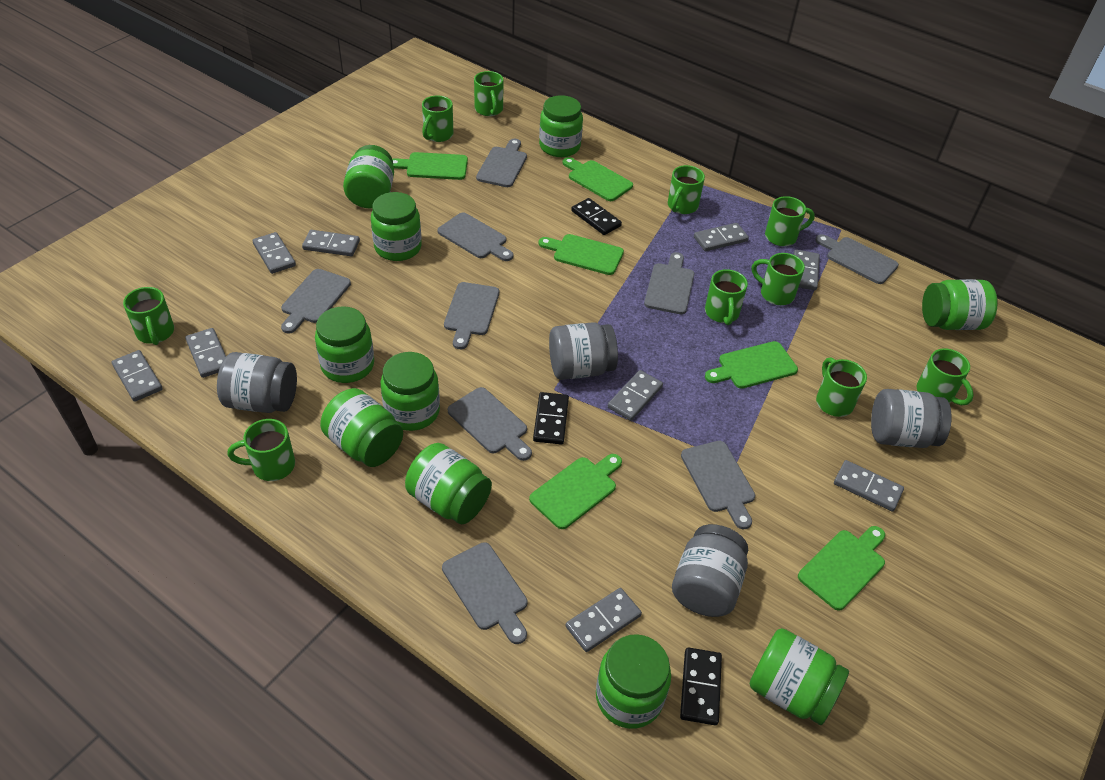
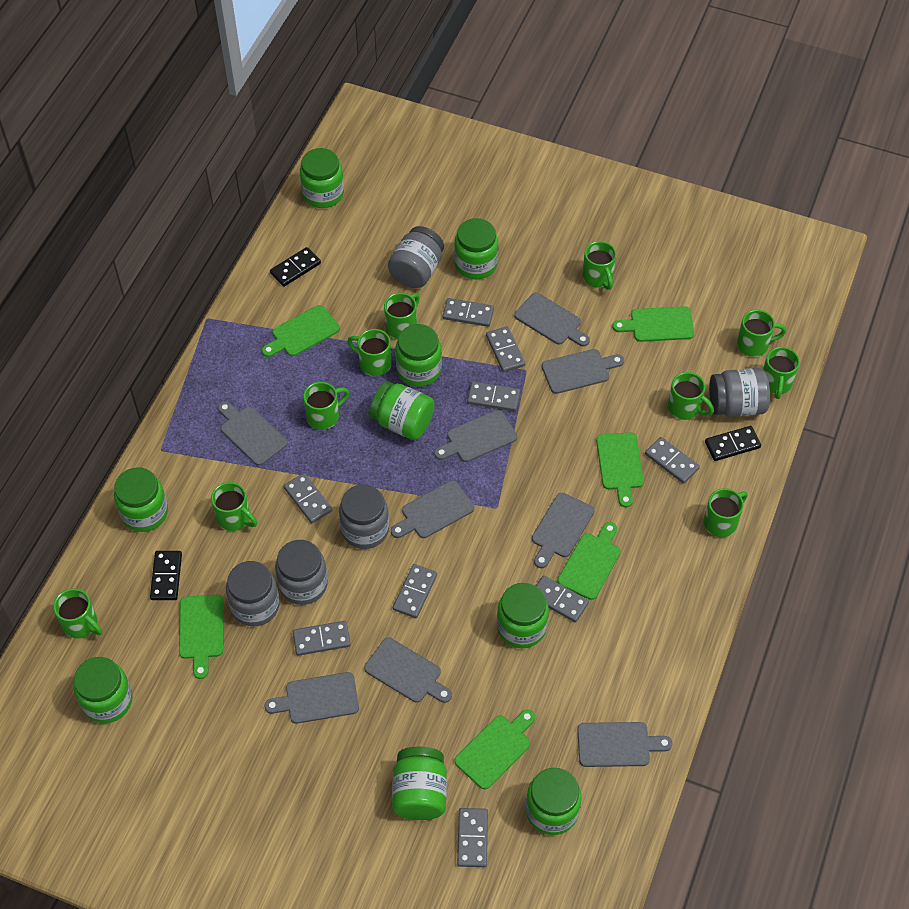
green jar: 10 -> 9
grey jar: 4 -> 5

